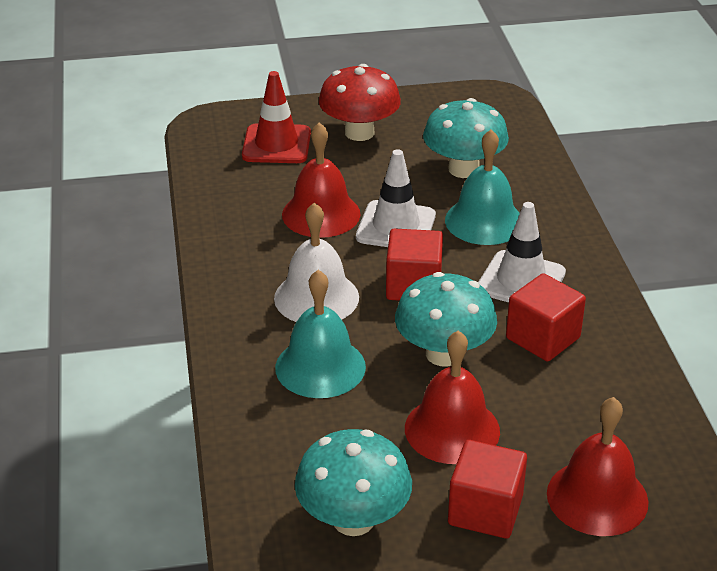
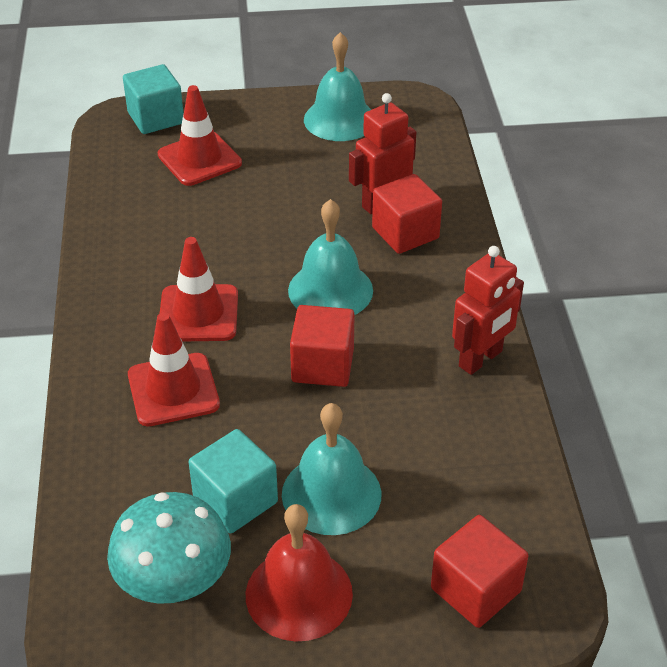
red bell: 3 -> 1
red mushroom: 1 -> 0
red robot: 0 -> 2
red traffic cone: 1 -> 3
turquoise bell: 2 -> 3
turquoise cube: 0 -> 2
turquoise mushroom: 3 -> 1
white bell: 1 -> 0
white traffic cone: 2 -> 0

